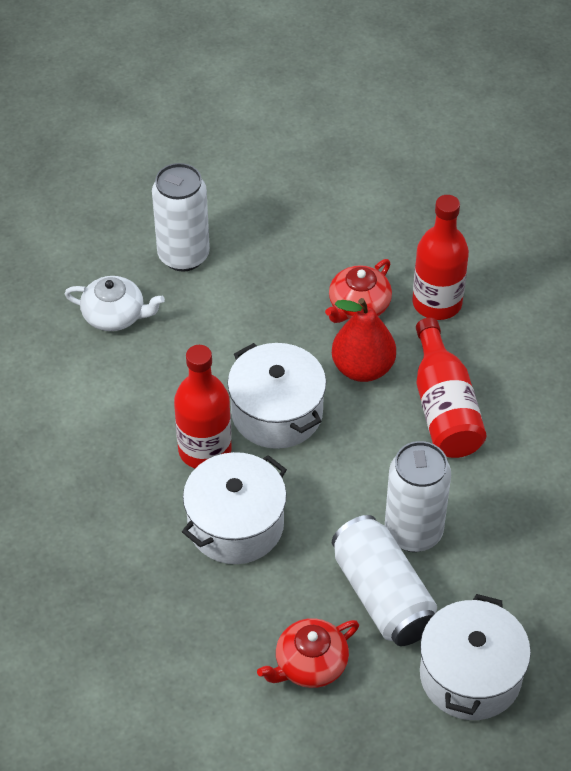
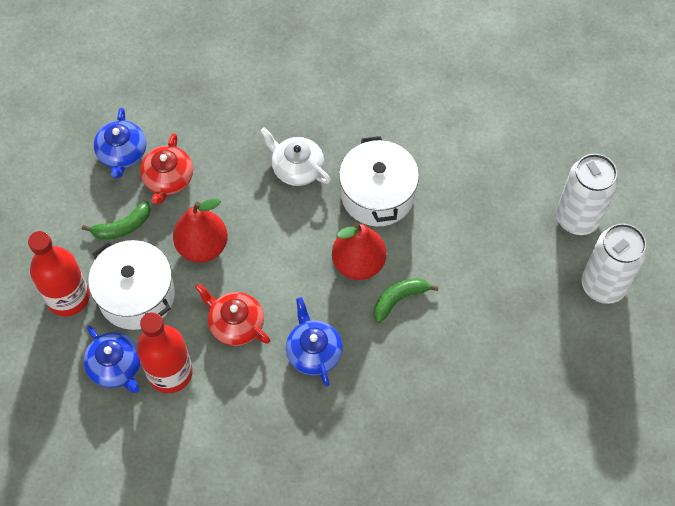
blue teapot: 0 -> 3
green banana: 0 -> 2
red bottle: 3 -> 2
red pear: 1 -> 2
white can: 3 -> 2
white pot: 3 -> 2

